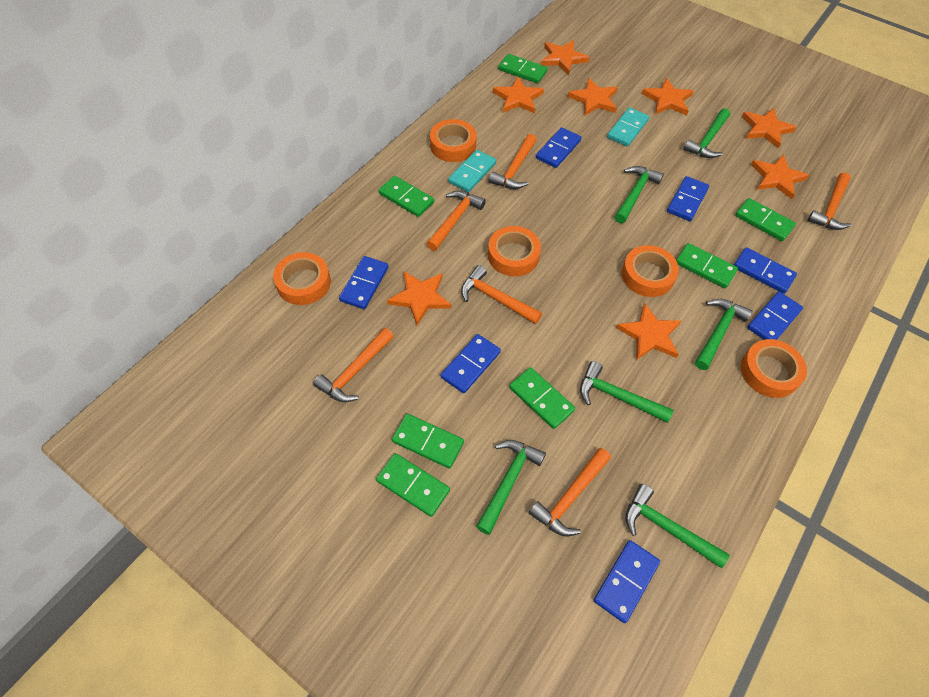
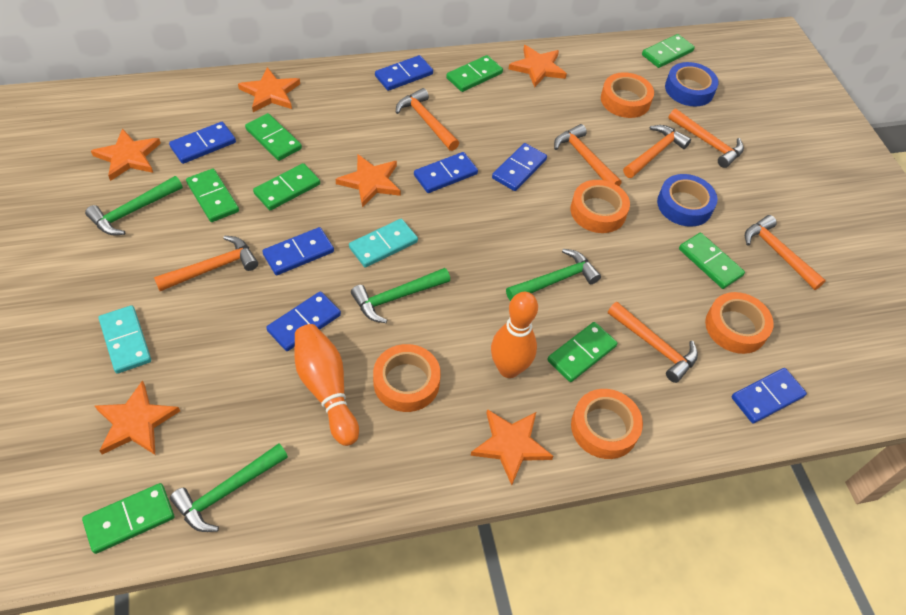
blue tape: 0 -> 2
green domino: 7 -> 8
green hammer: 6 -> 4
orange bowling pin: 0 -> 2
orange hammer: 6 -> 7
orange star: 8 -> 6

